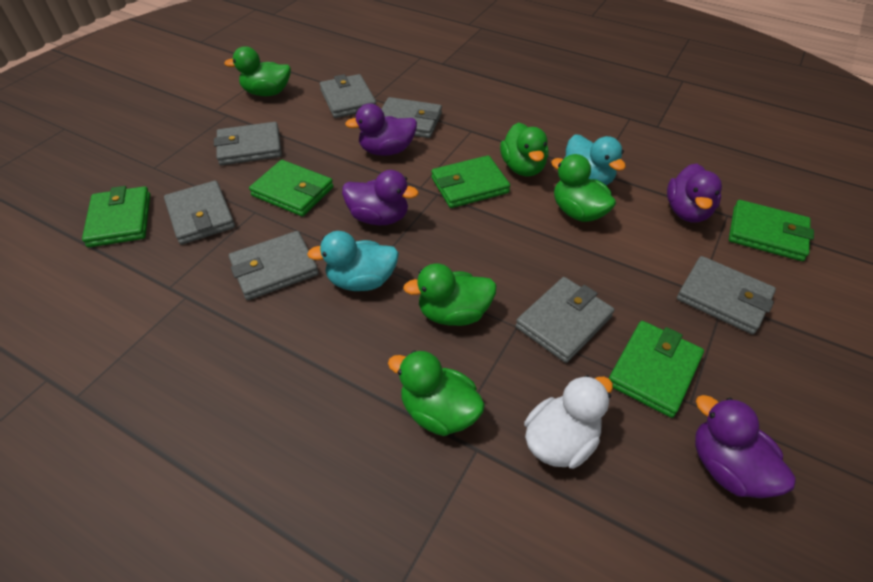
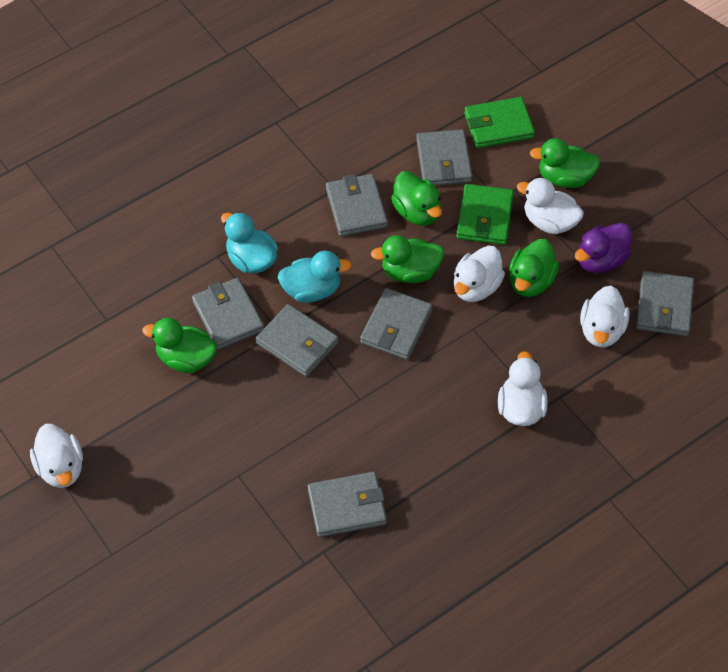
green wallet: 5 -> 2
purple duck: 4 -> 1
white duck: 1 -> 5

